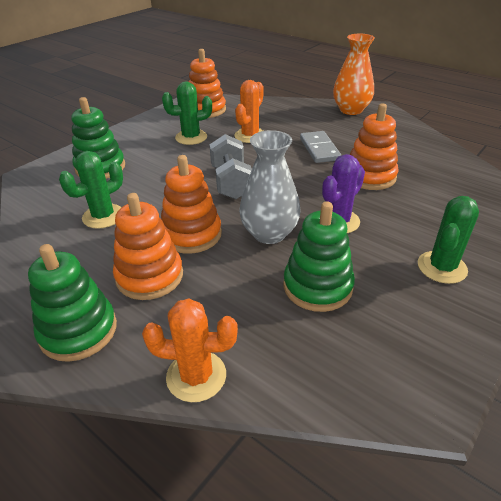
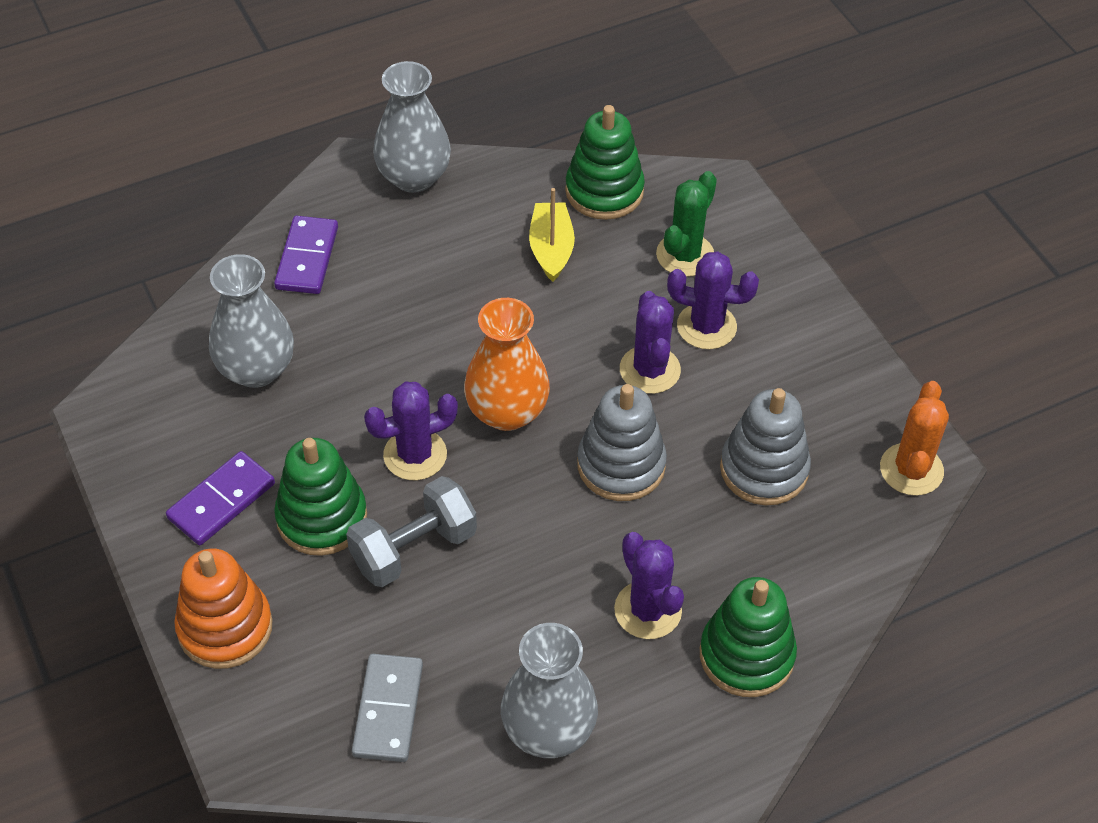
green cactus: 3 -> 1
grey stacking toy: 0 -> 2
grey vase: 1 -> 3
orange cactus: 2 -> 1
orange stacking toy: 4 -> 1
purple cactus: 1 -> 4
purple domino: 0 -> 2
yellow boat: 0 -> 1

